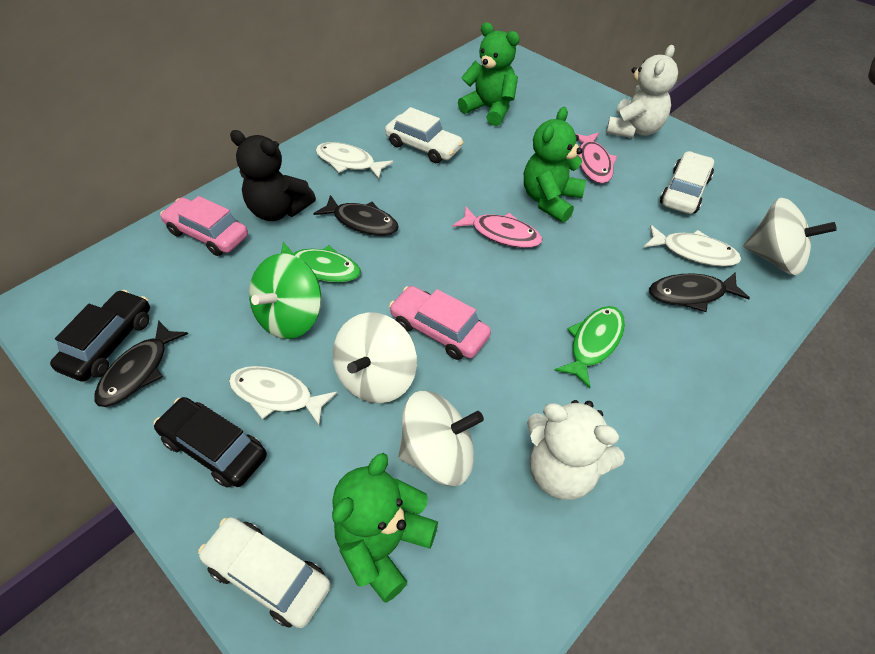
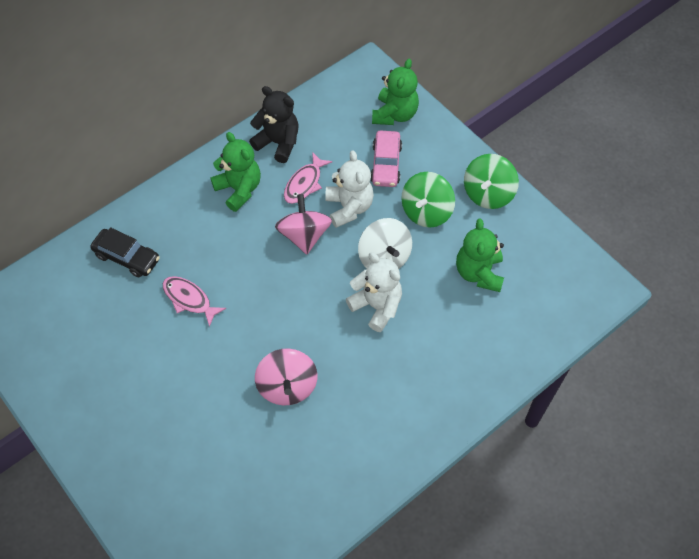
black car: 2 -> 1
black fish: 3 -> 0
green fish: 2 -> 0
green spinning top: 1 -> 2
pink car: 2 -> 1
pink spinning top: 0 -> 2
white car: 3 -> 0
white fish: 3 -> 0
white spinning top: 3 -> 1

